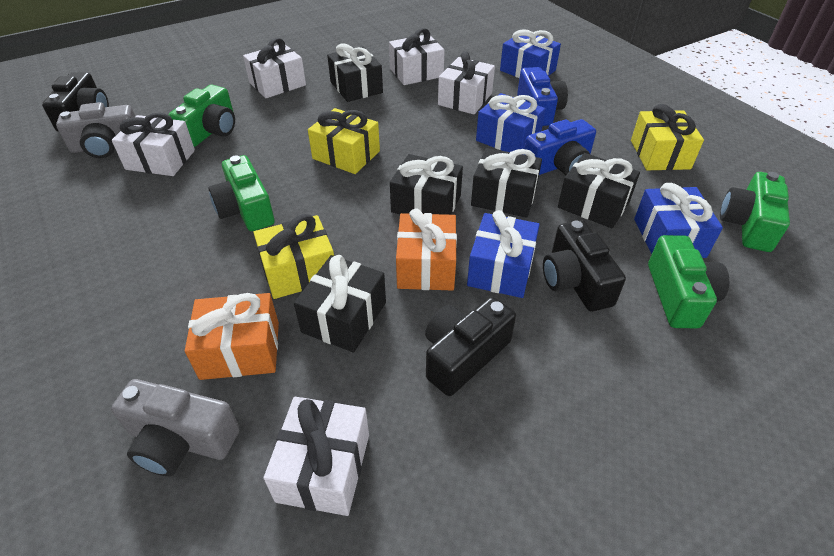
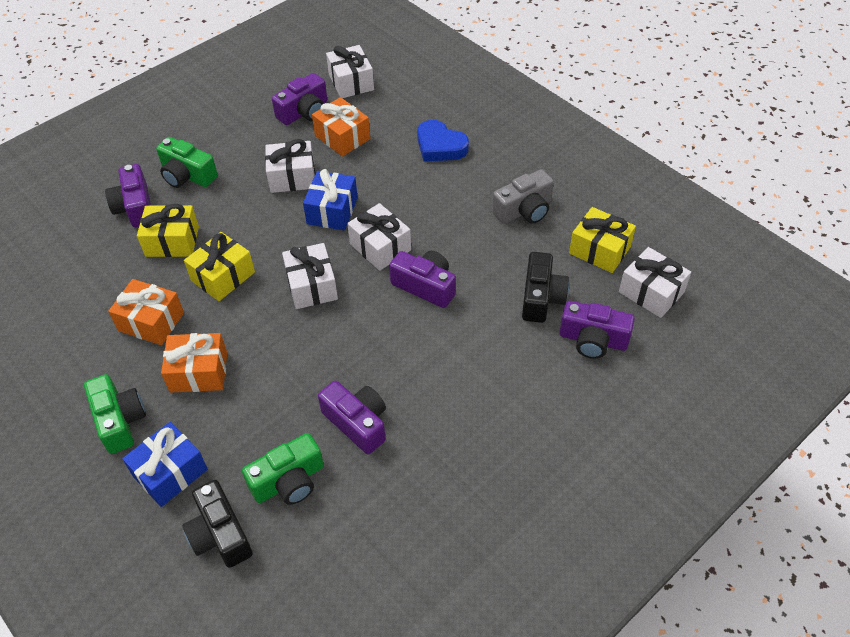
black camera: 3 -> 2
black gift: 5 -> 0
blue camera: 2 -> 0
blue gift: 4 -> 2
blue heart: 0 -> 1
green camera: 4 -> 3
grey camera: 2 -> 1
orange gift: 2 -> 3
purple camera: 0 -> 5

